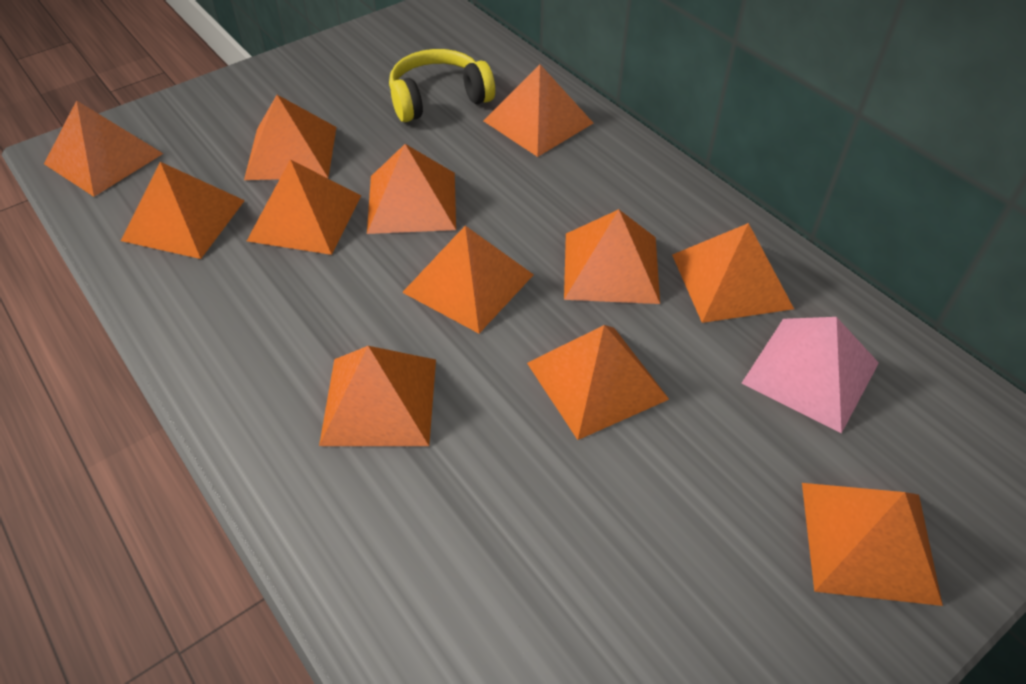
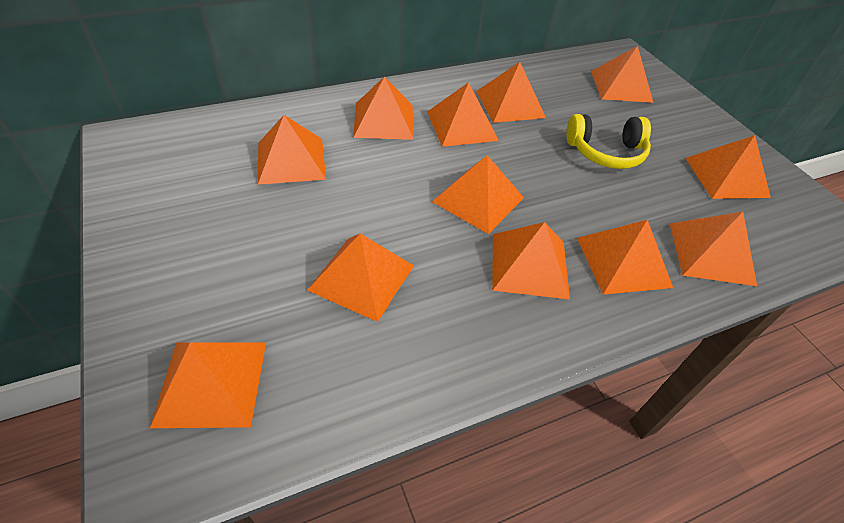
pink pyramid: 1 -> 0

